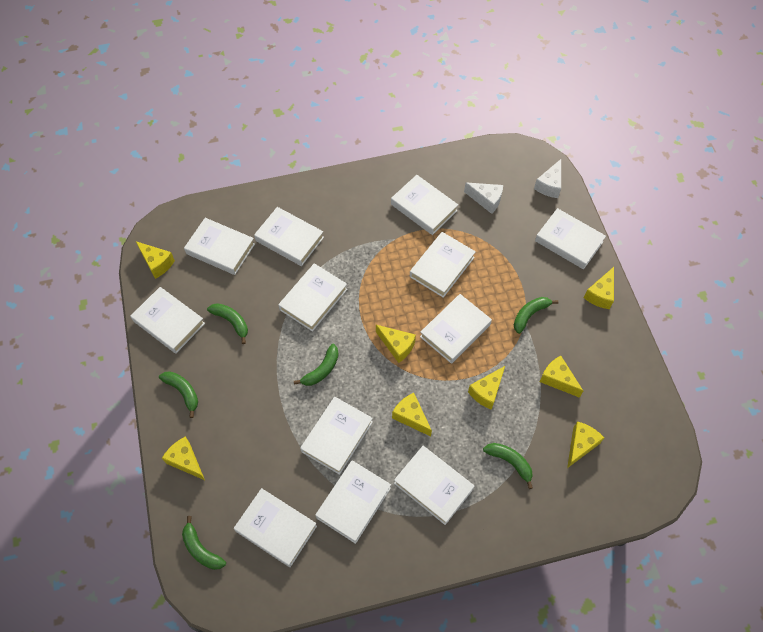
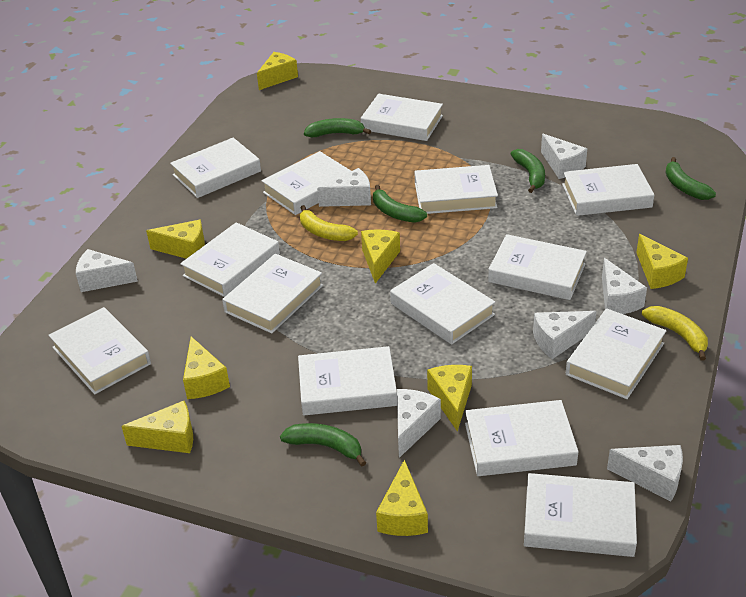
green banana: 6 -> 5
white book: 12 -> 14
white cheese: 2 -> 7
yellow banana: 0 -> 2

